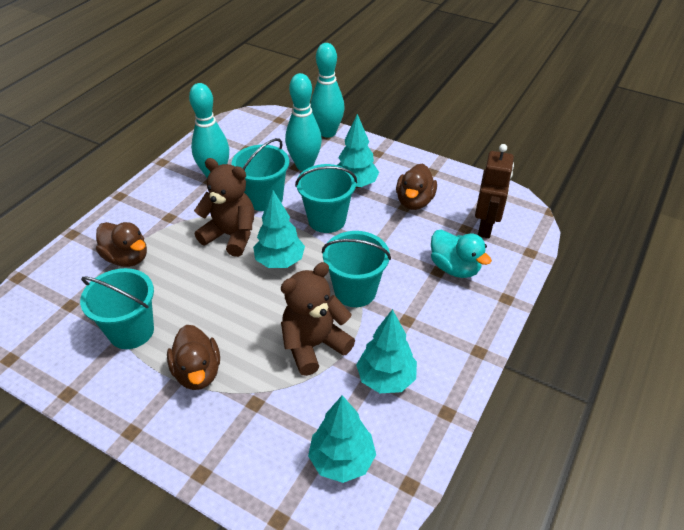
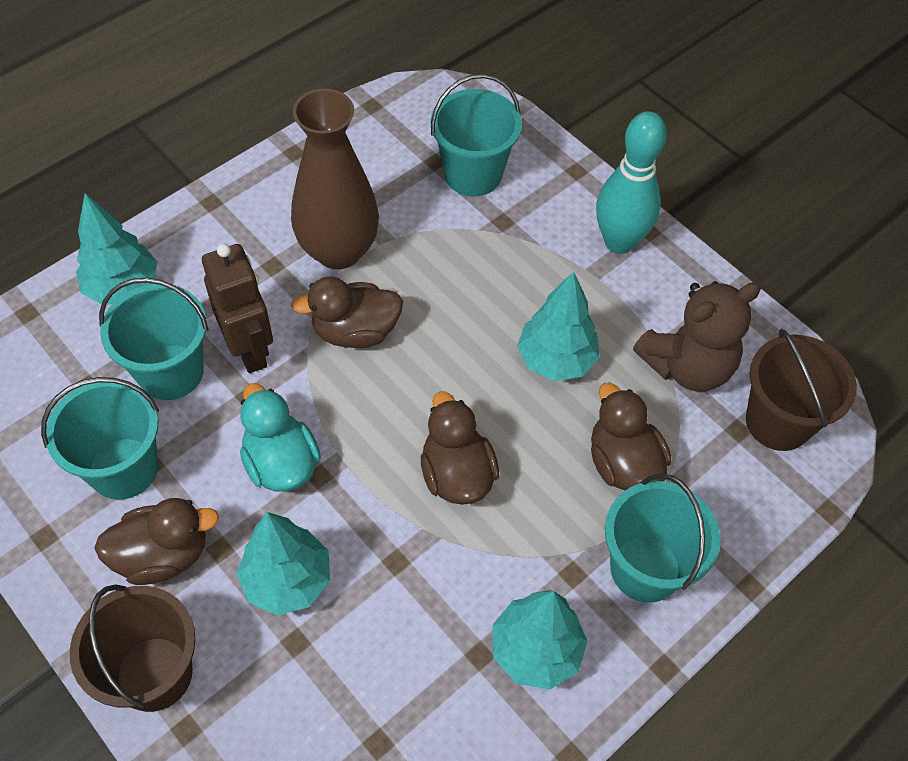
brown bucket: 0 -> 2
brown duck: 3 -> 4
brown teddy bear: 2 -> 1
brown vase: 0 -> 1
turquoise bowling pin: 3 -> 1

